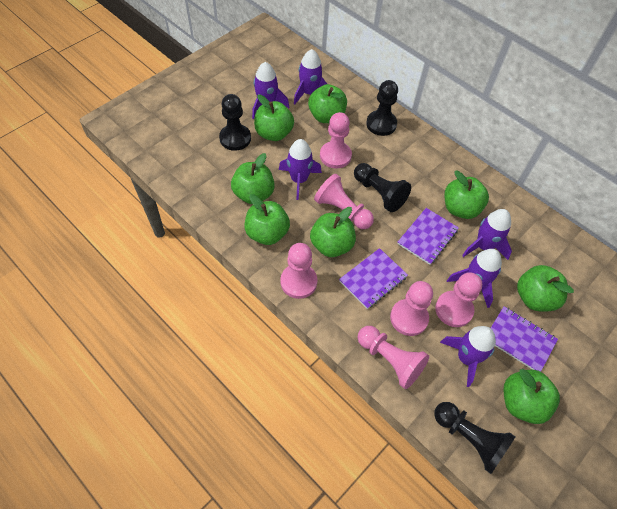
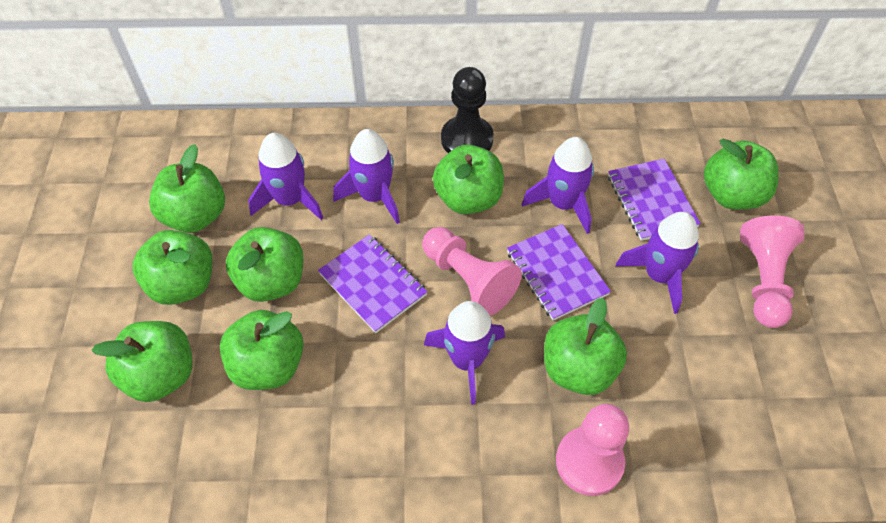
black pawn: 4 -> 1
pink pawn: 6 -> 3
purple rocket: 6 -> 5

